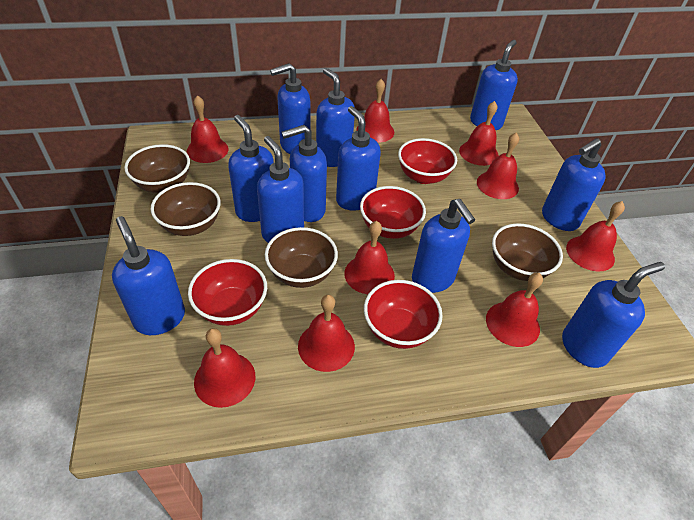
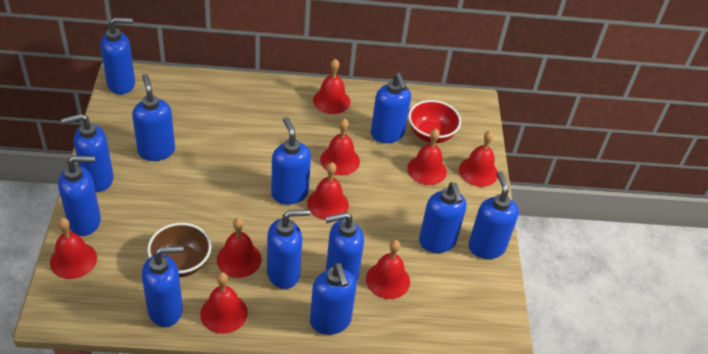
blue soap dispenser: 11 -> 12
brown bowl: 4 -> 1
red bowl: 4 -> 1

